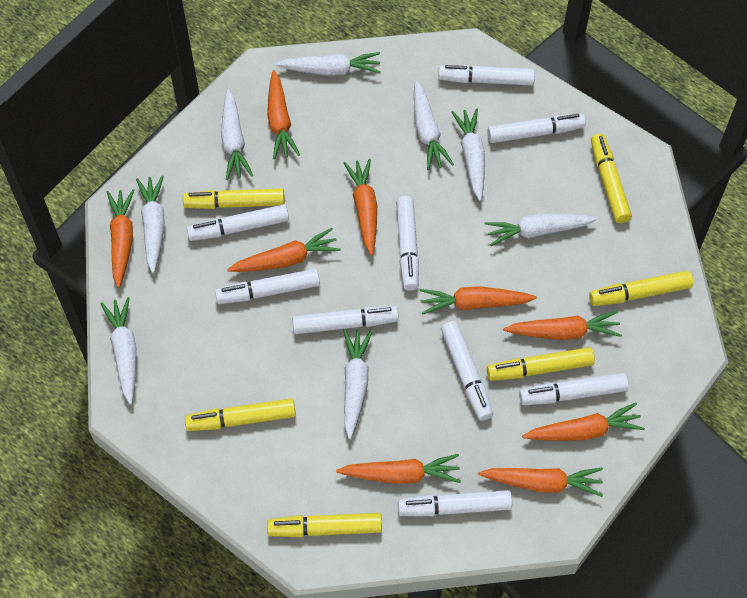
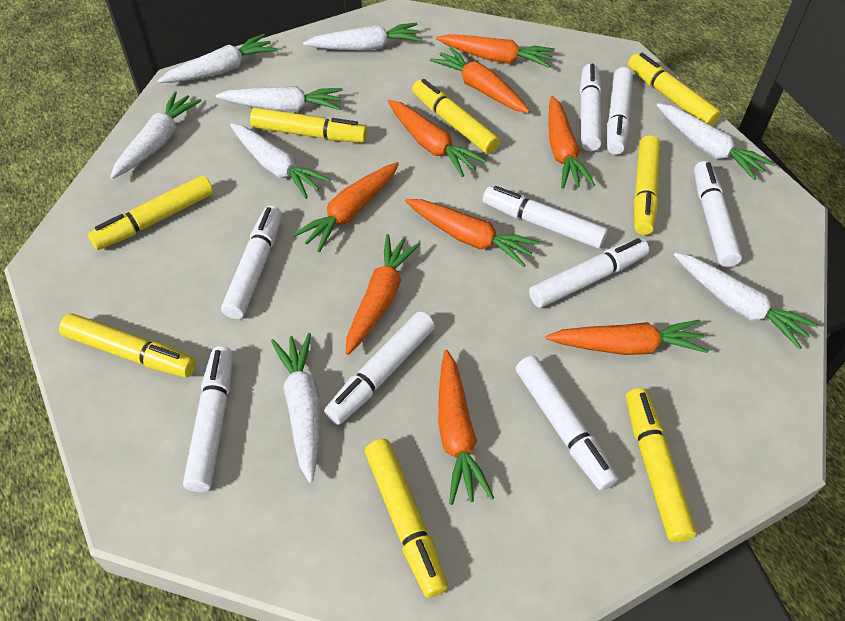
yellow marker: 6 -> 8

